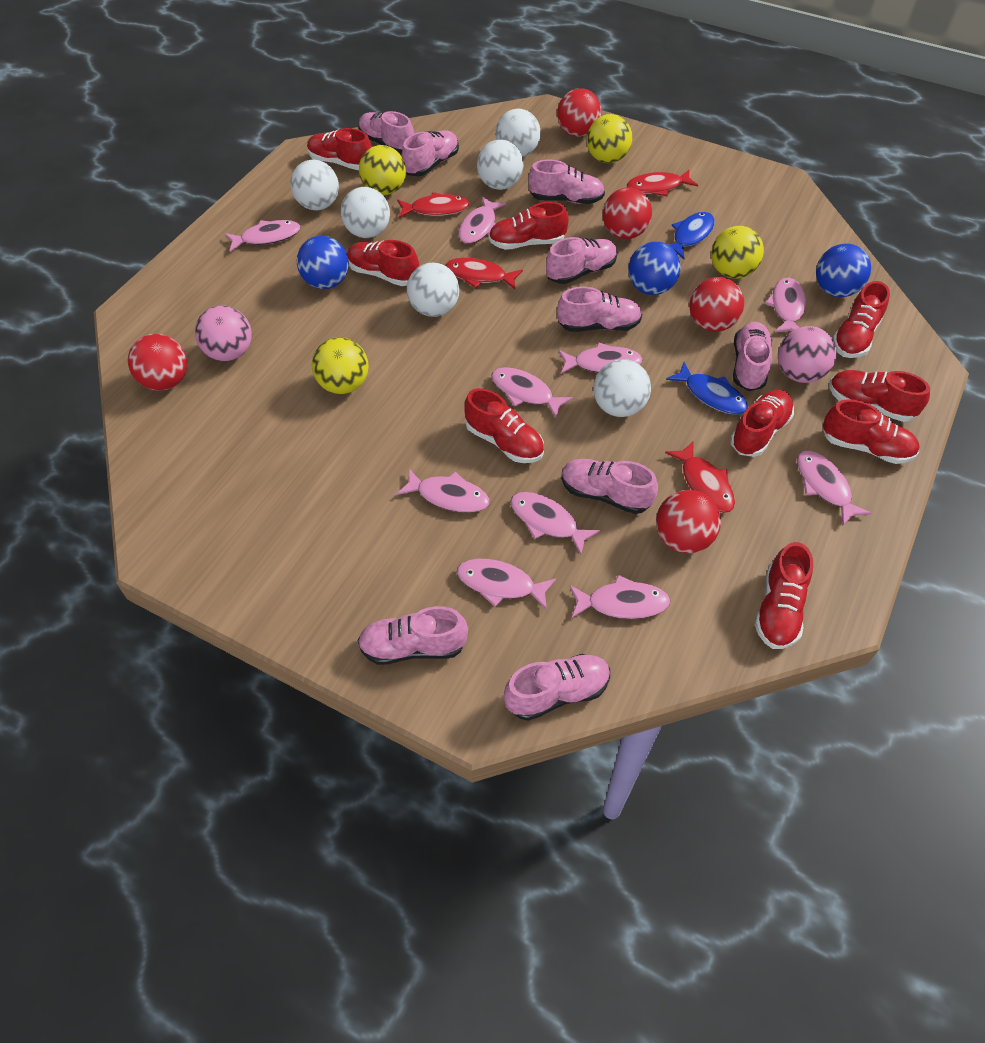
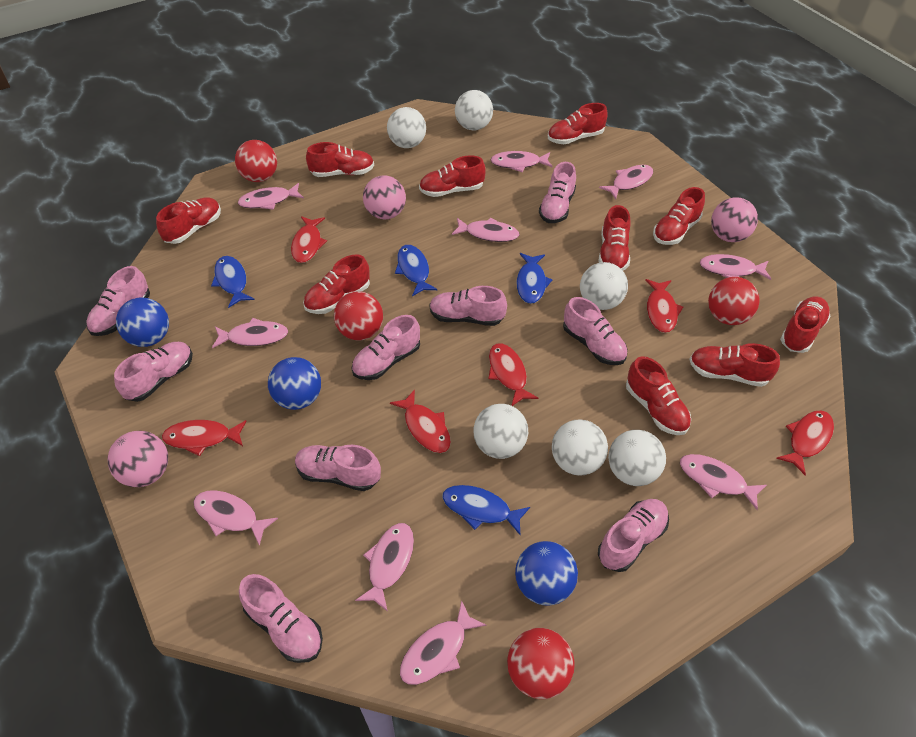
blue fish: 2 -> 4
pink ball: 2 -> 3
red ball: 5 -> 4
red fish: 4 -> 6
red shoe: 9 -> 10
yellow ball: 4 -> 0

